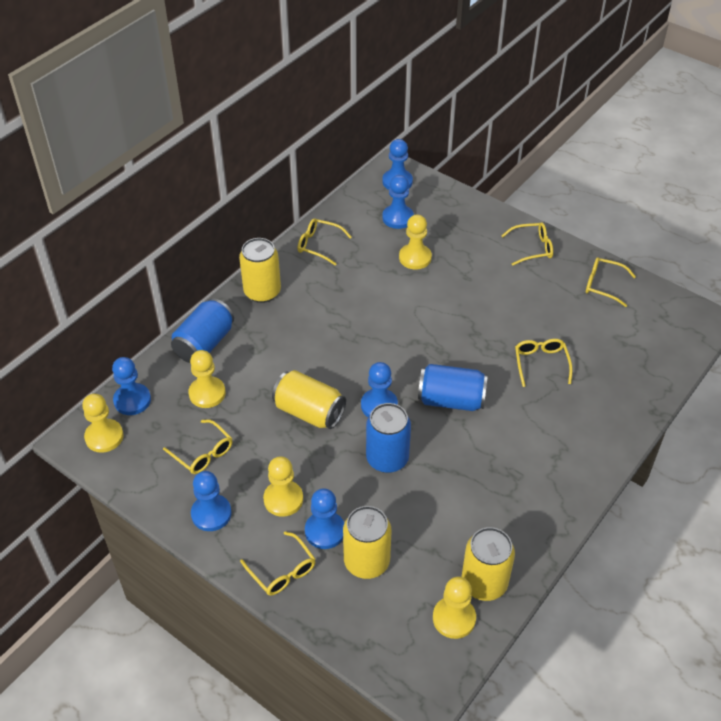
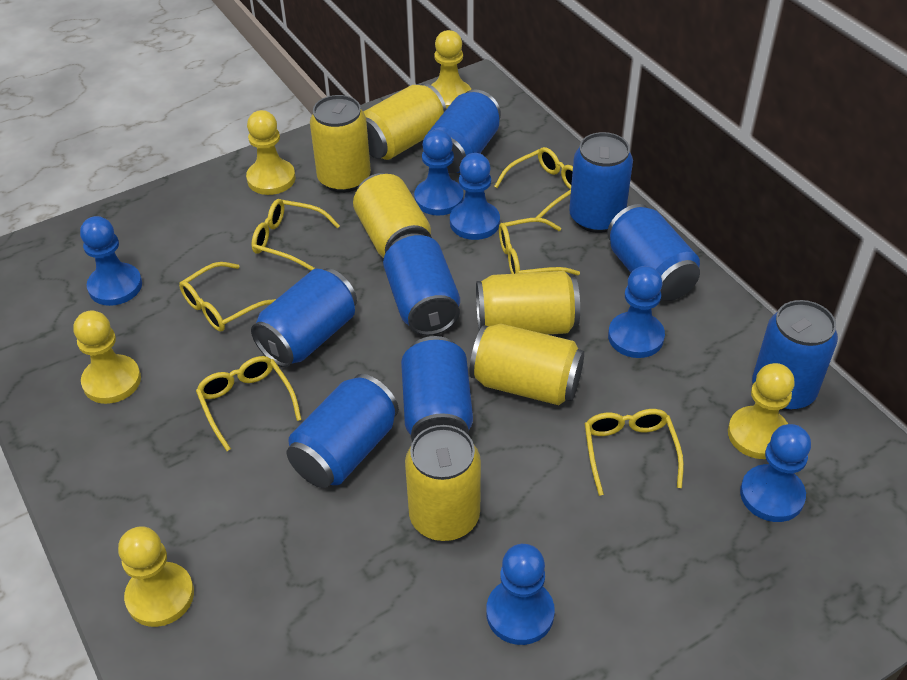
blue can: 3 -> 8
yellow can: 4 -> 6

